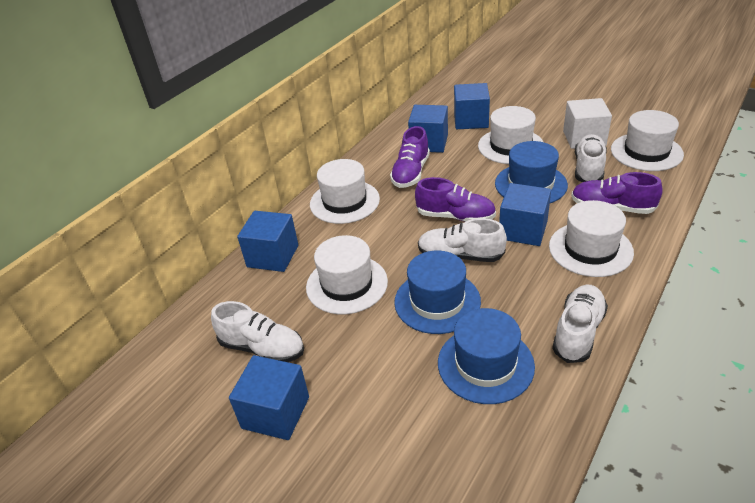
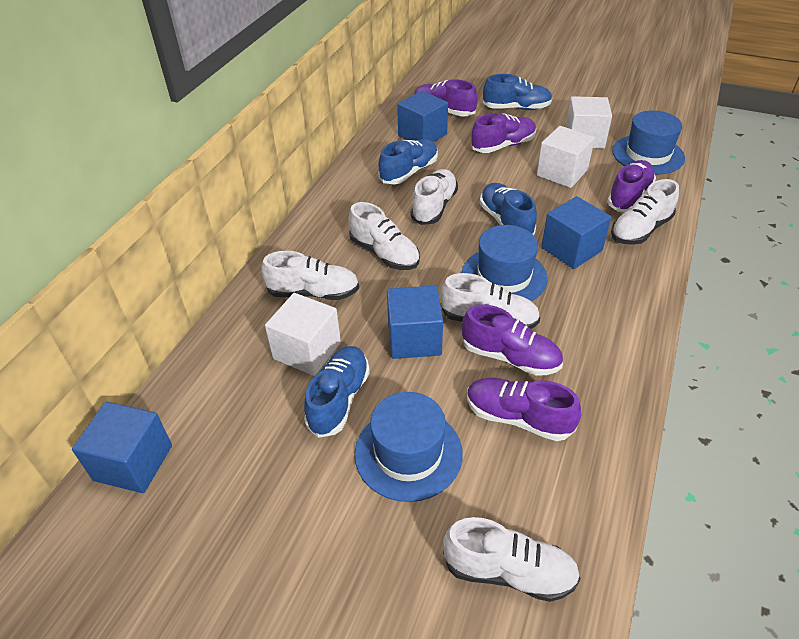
blue cube: 5 -> 4
blue shoe: 0 -> 4
purple shoe: 3 -> 5
white cube: 1 -> 3
white hat: 5 -> 0
white shoe: 4 -> 6

